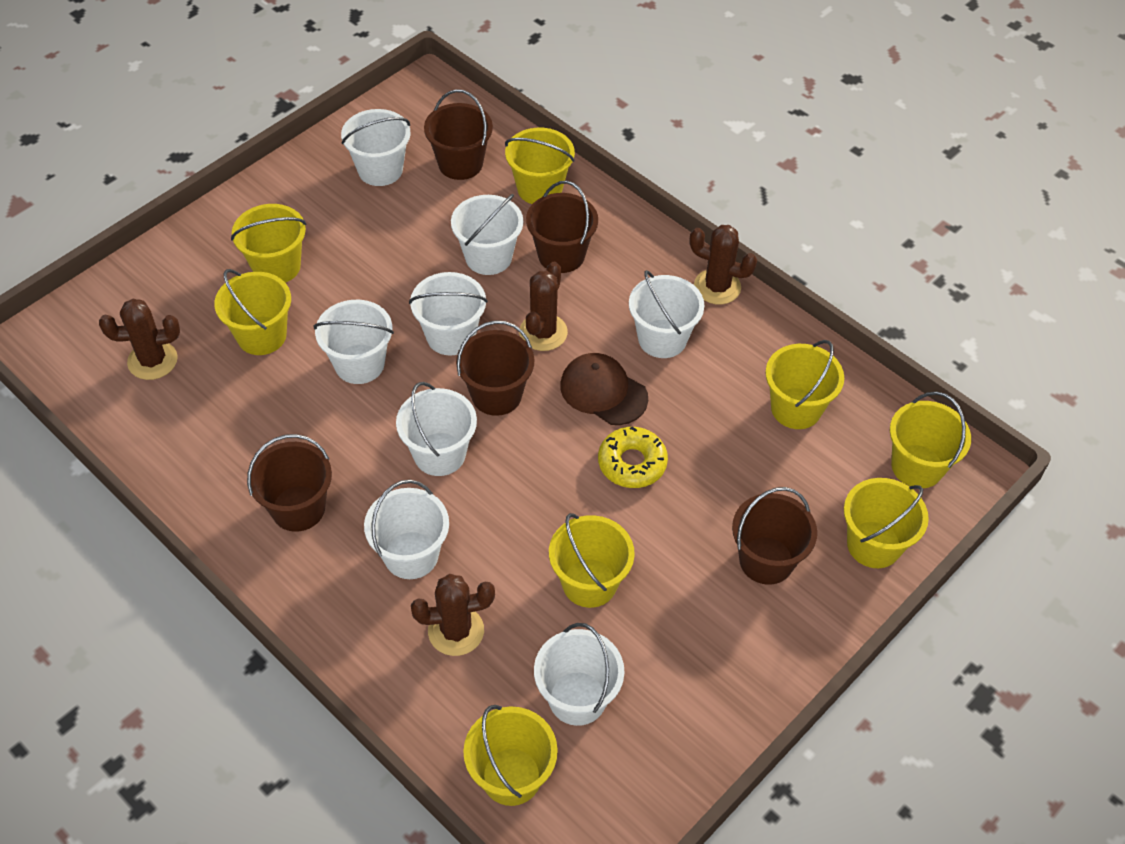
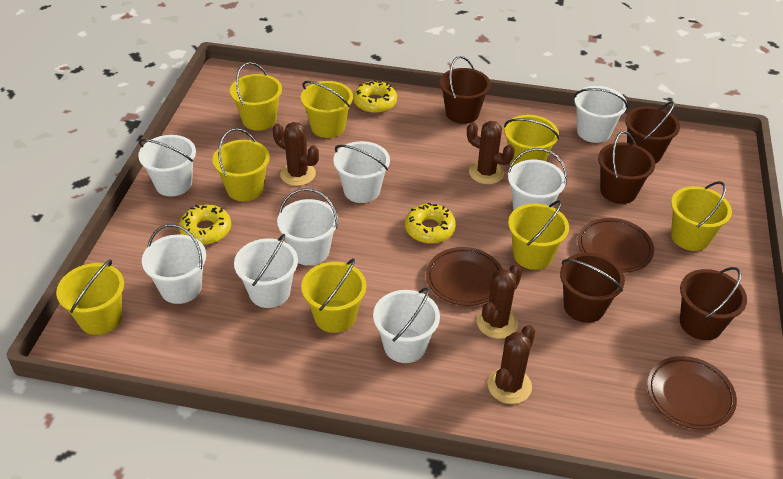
brown cap: 1 -> 0
brown plate: 0 -> 3
yellow donut: 1 -> 3

